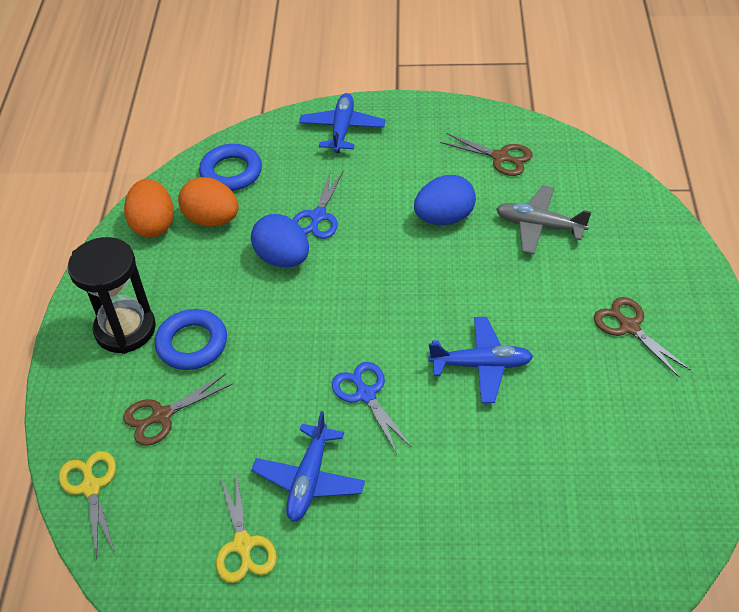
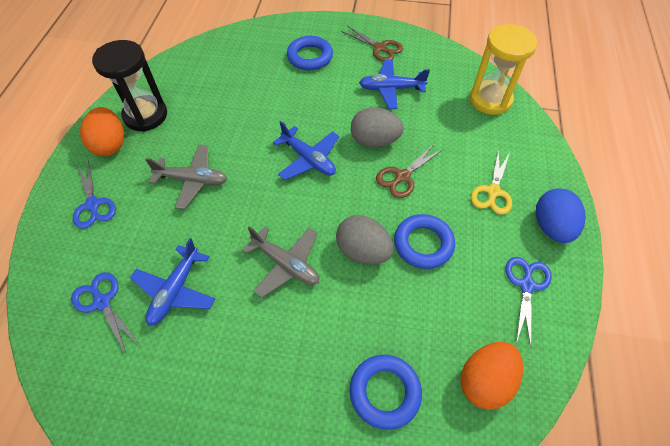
blue egg: 2 -> 1
blue ring: 2 -> 3
blue scissors: 2 -> 3
brown scissors: 3 -> 2
grey egg: 0 -> 2
grey plane: 1 -> 2
yellow hourglass: 0 -> 1
yellow scissors: 2 -> 1

